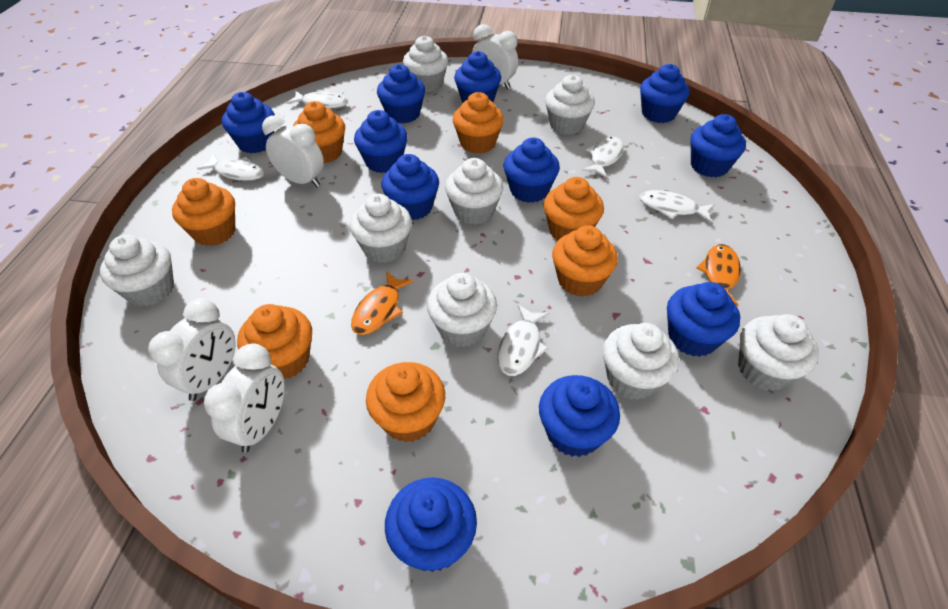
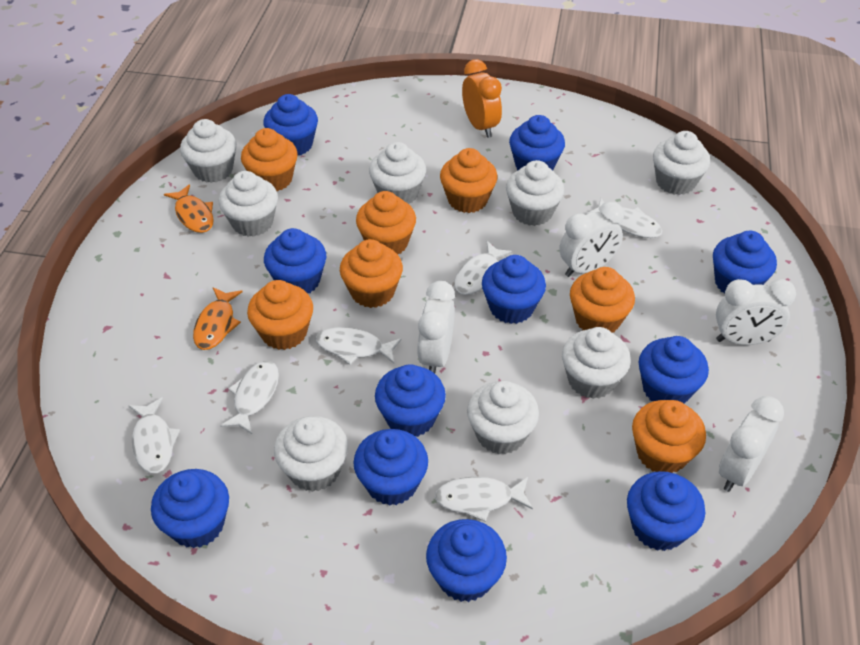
orange clock: 0 -> 1
white fish: 5 -> 6

